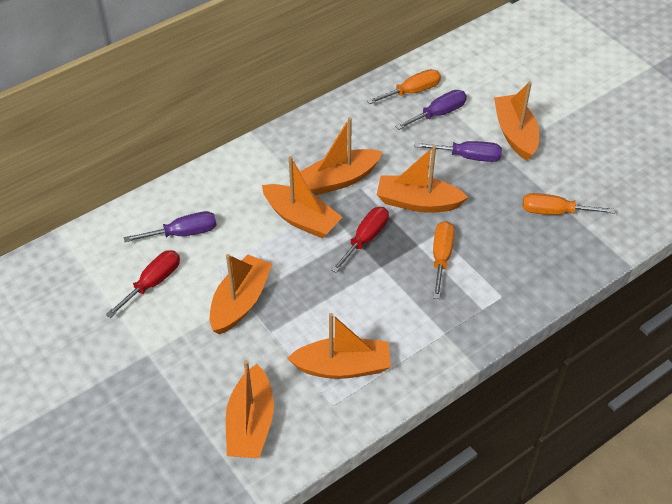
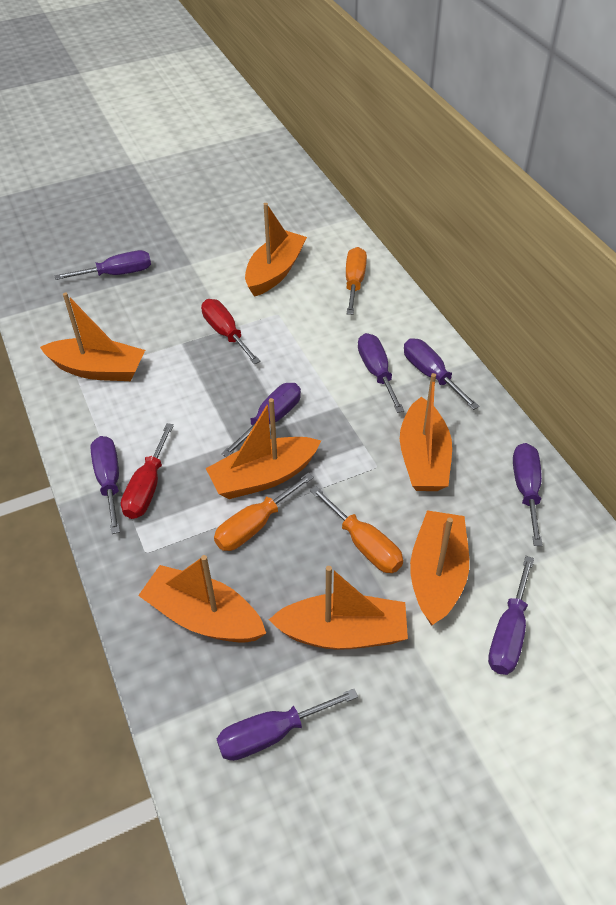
purple screwdriver: 3 -> 8

